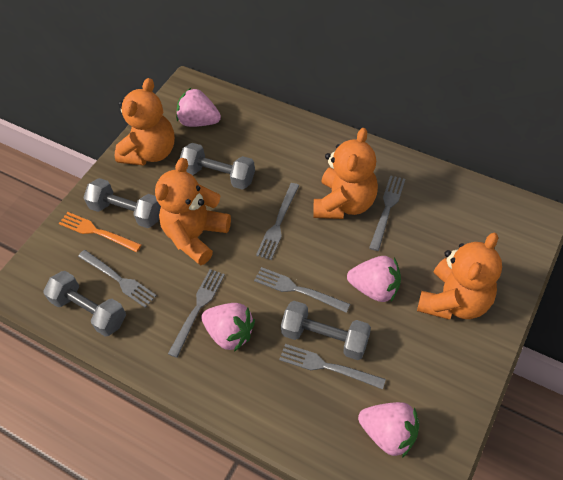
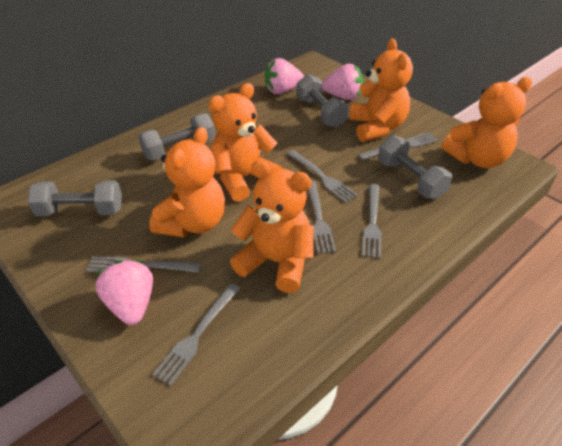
orange fork: 1 -> 0
orange teddy bear: 4 -> 5
pink strawberry: 4 -> 3

